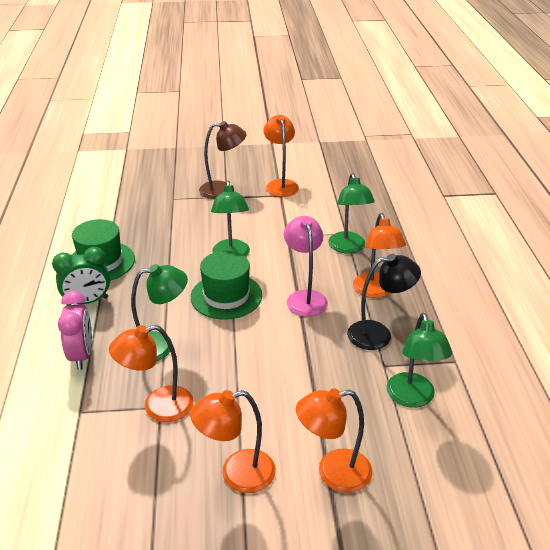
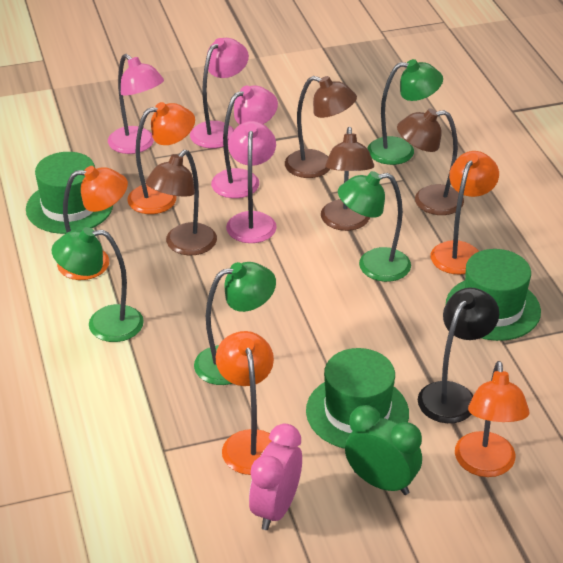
brown lamp: 1 -> 4
green hat: 2 -> 3
pink lamp: 1 -> 4

